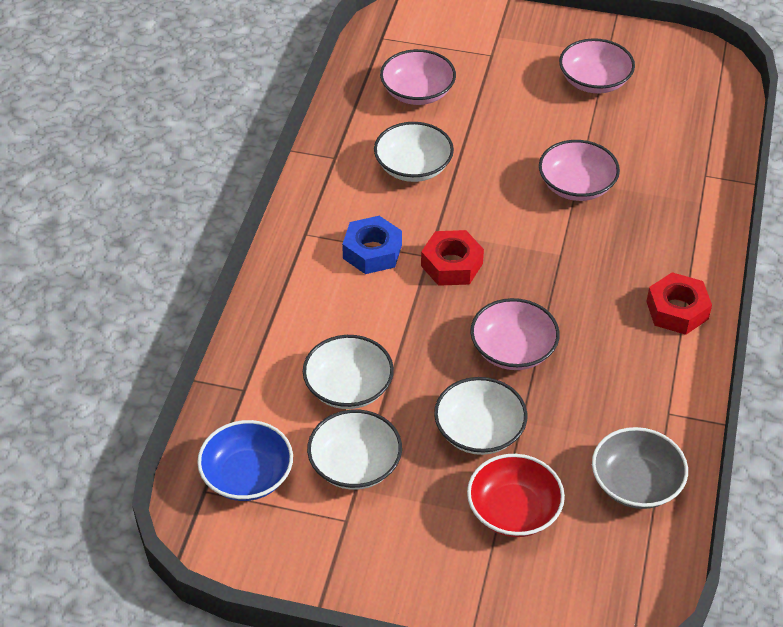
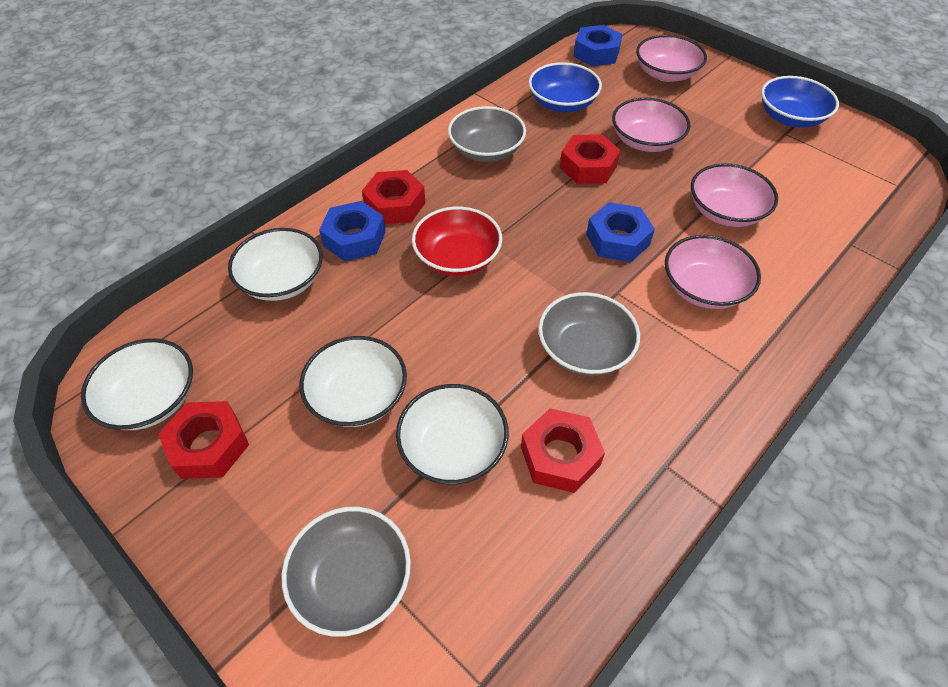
blue bowl: 1 -> 2
blue nut: 1 -> 3
grey bowl: 1 -> 3
red nut: 2 -> 4

